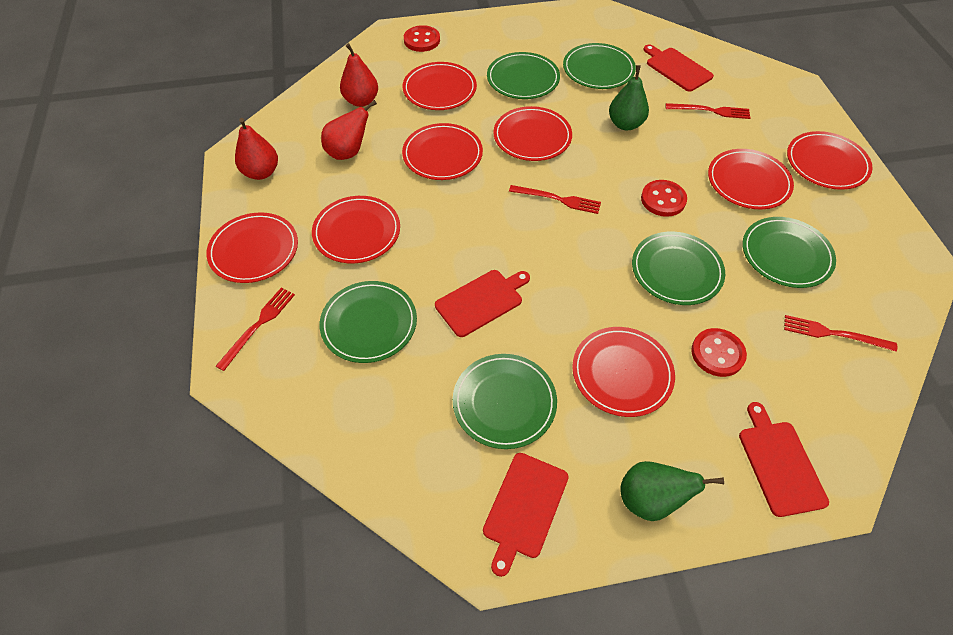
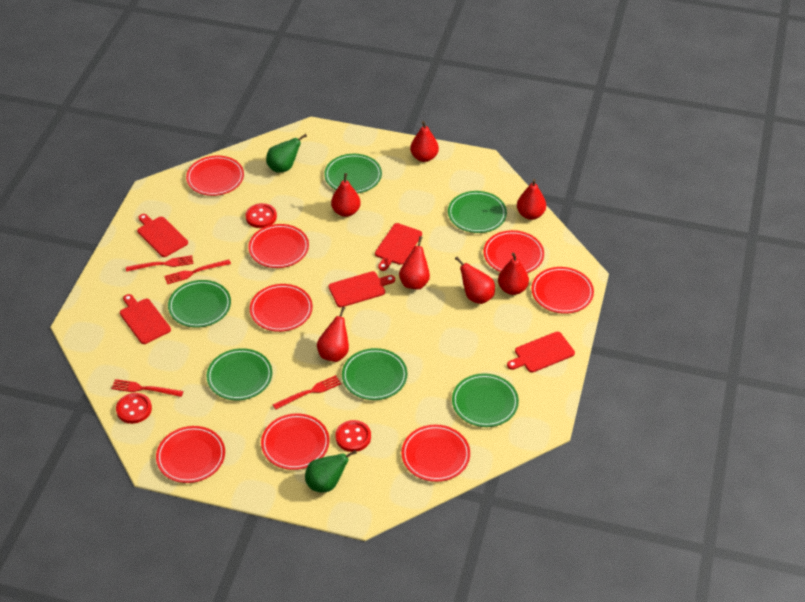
red cutting board: 4 -> 5
red pear: 3 -> 7

